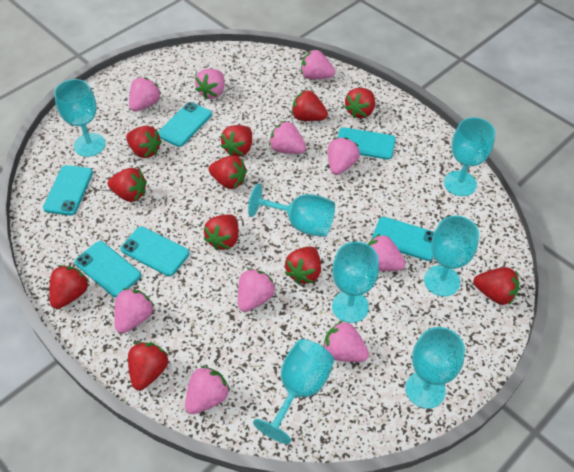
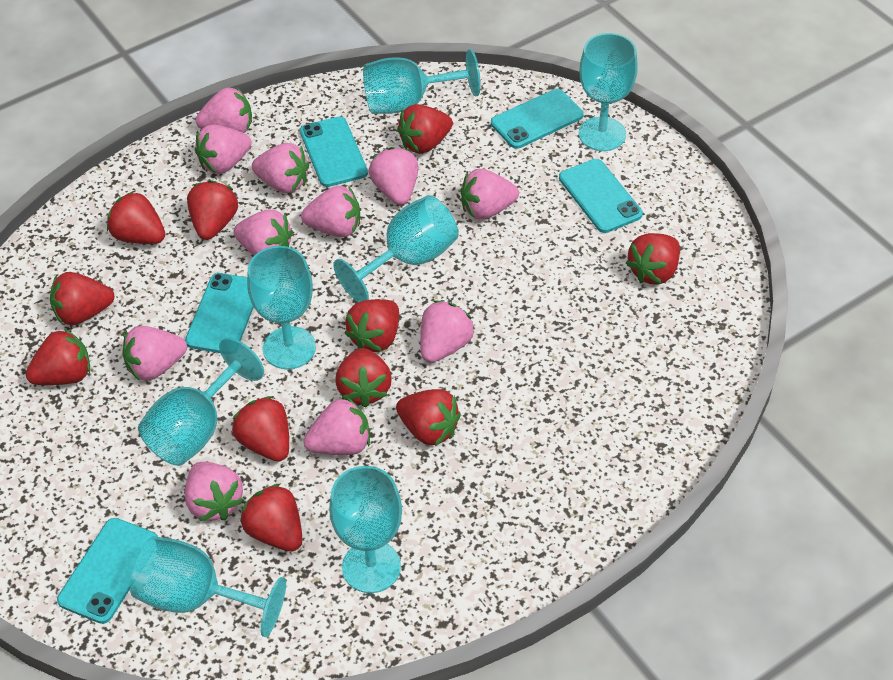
pink strawberry: 10 -> 11
turquoise phone: 6 -> 5

